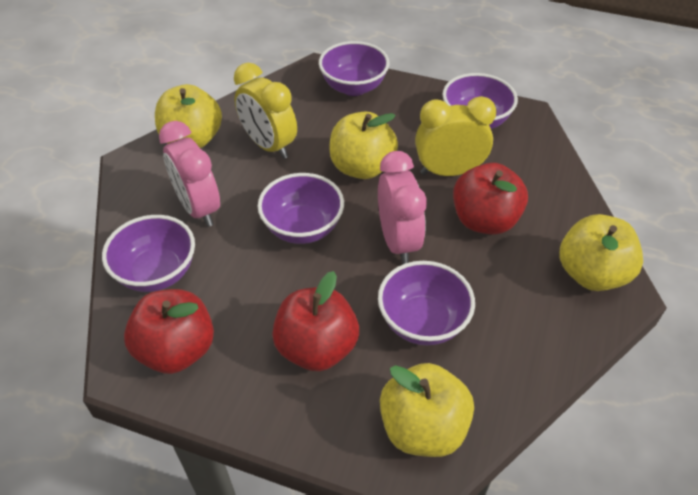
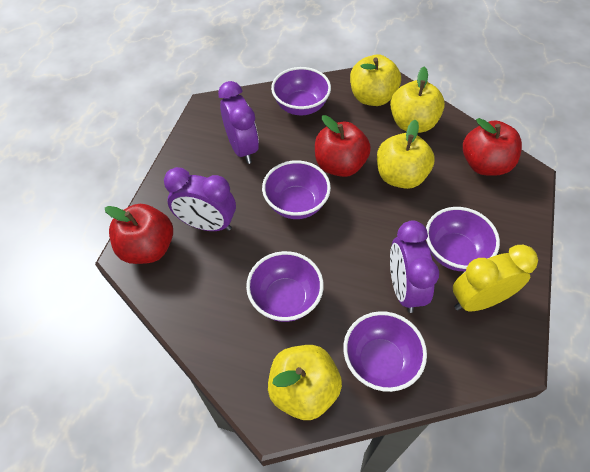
pink clock: 2 -> 0
purple clock: 0 -> 3
yellow clock: 2 -> 1

